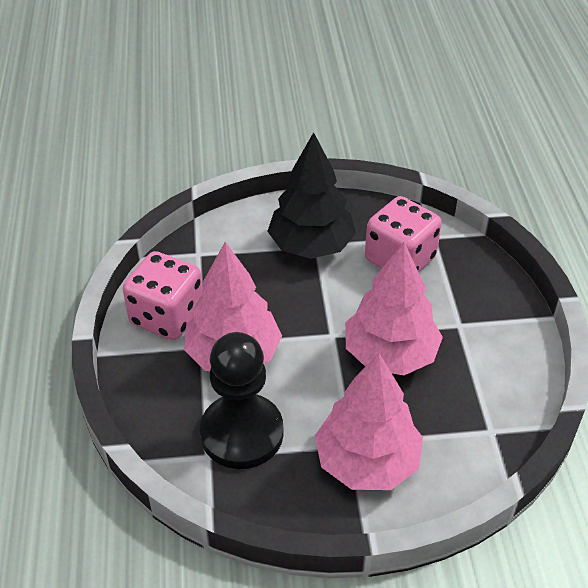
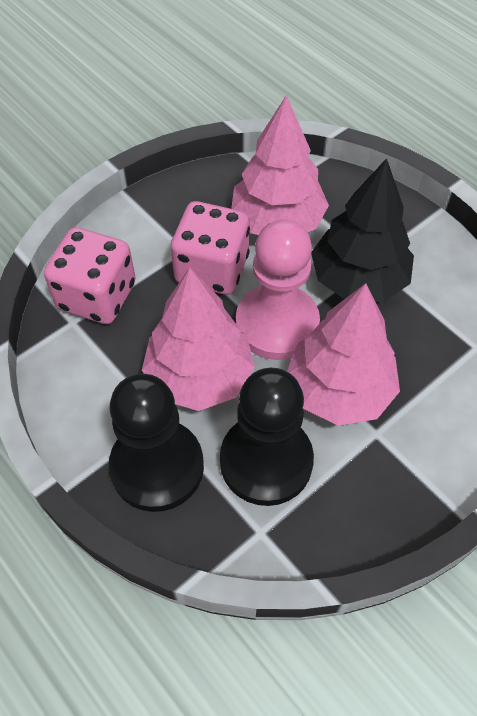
black pawn: 1 -> 2
pink pawn: 0 -> 1

